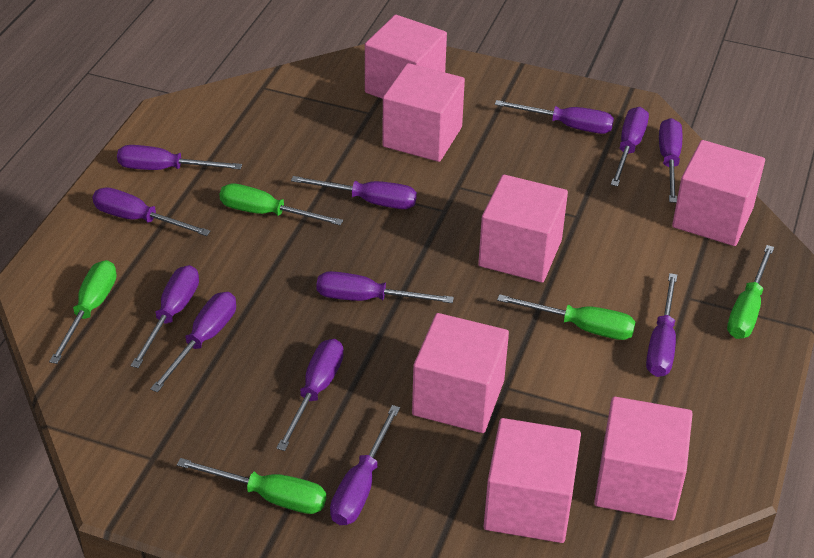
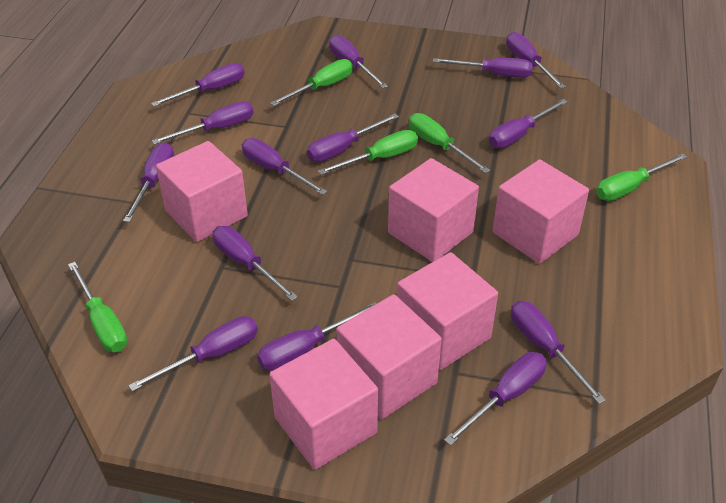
pink cube: 7 -> 6
purple screwdriver: 12 -> 14

